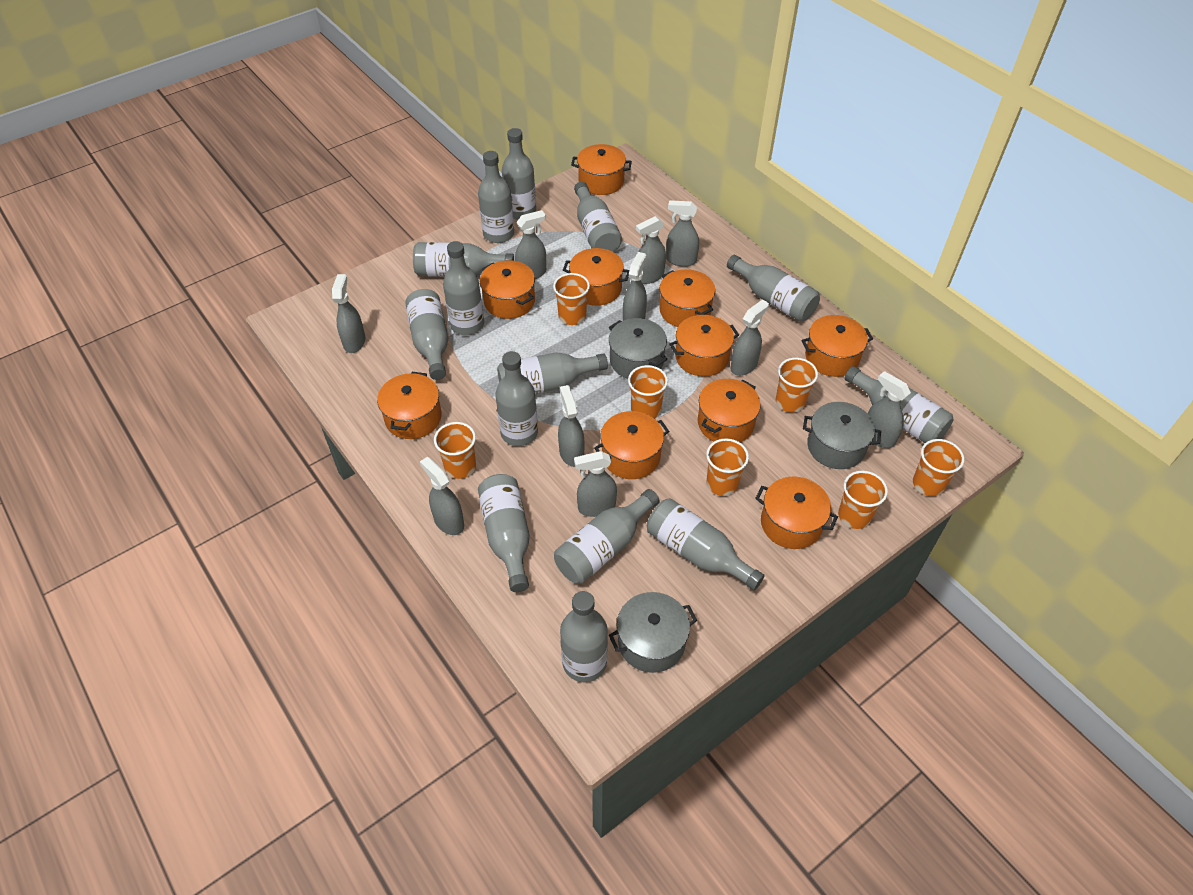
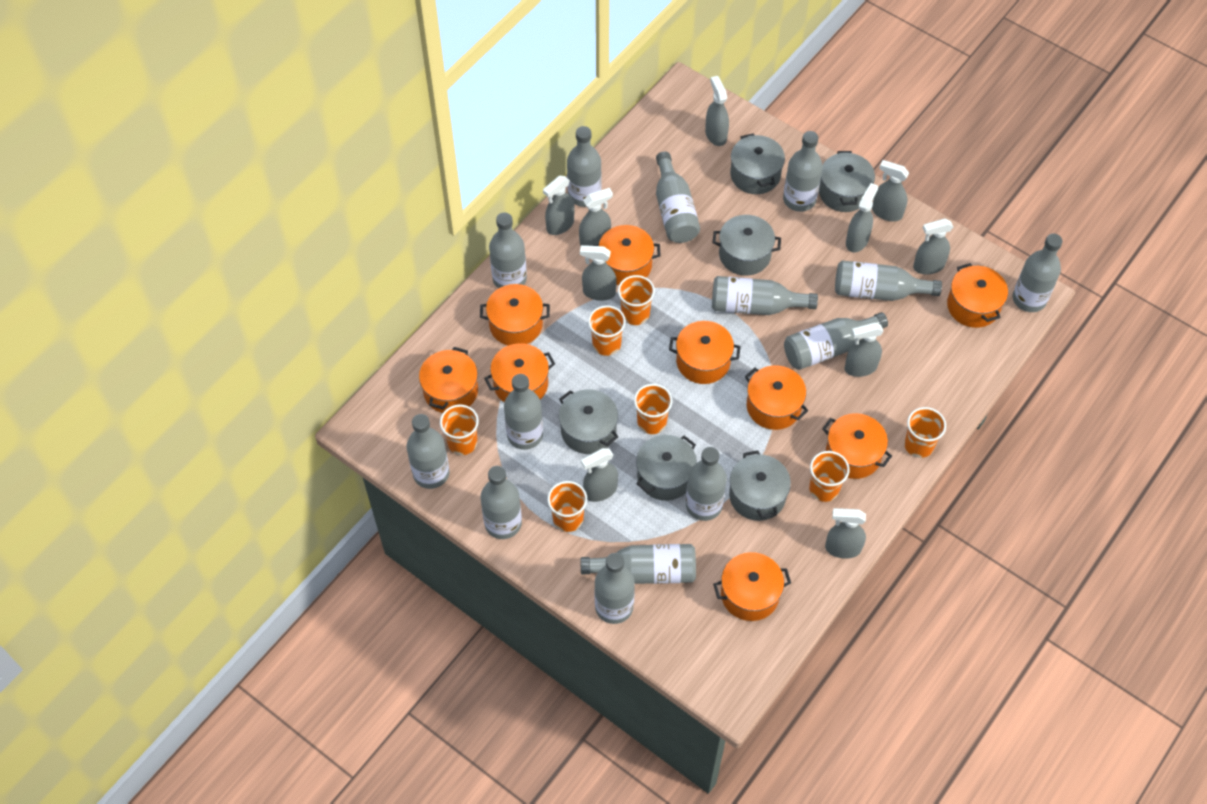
grey pot: 3 -> 6
orange pot: 10 -> 9

